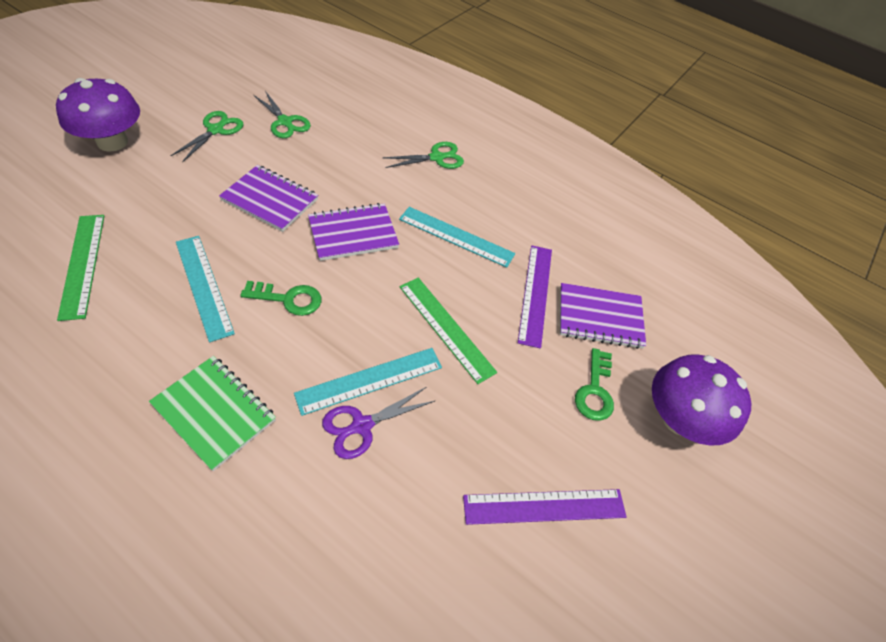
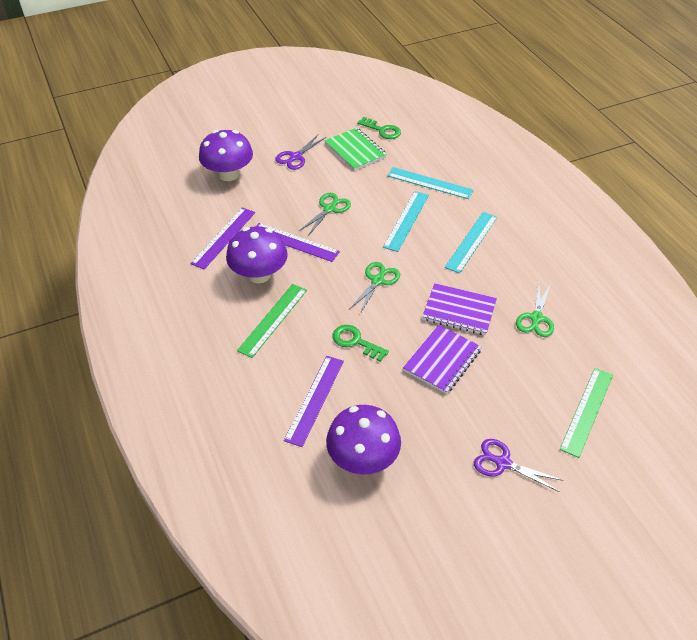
purple mushroom: 2 -> 3
purple notebook: 3 -> 2
purple ruler: 2 -> 3
purple scissors: 1 -> 2

